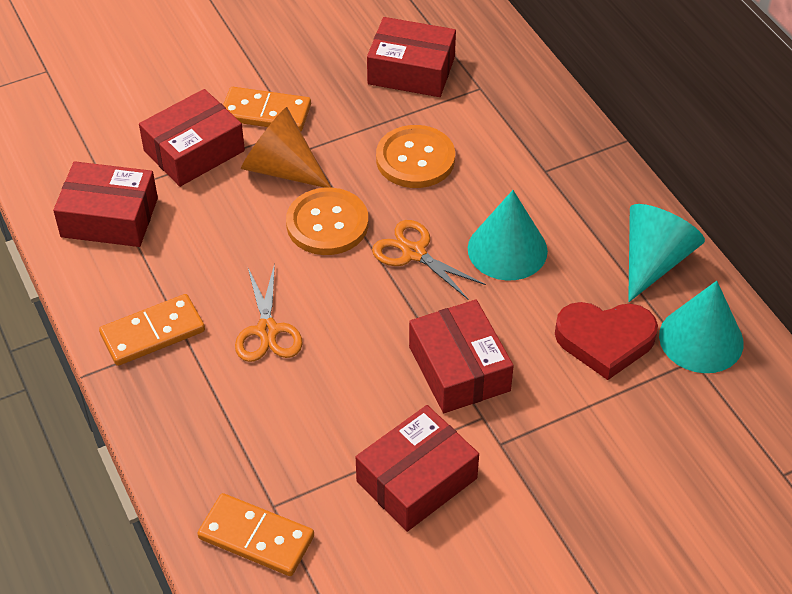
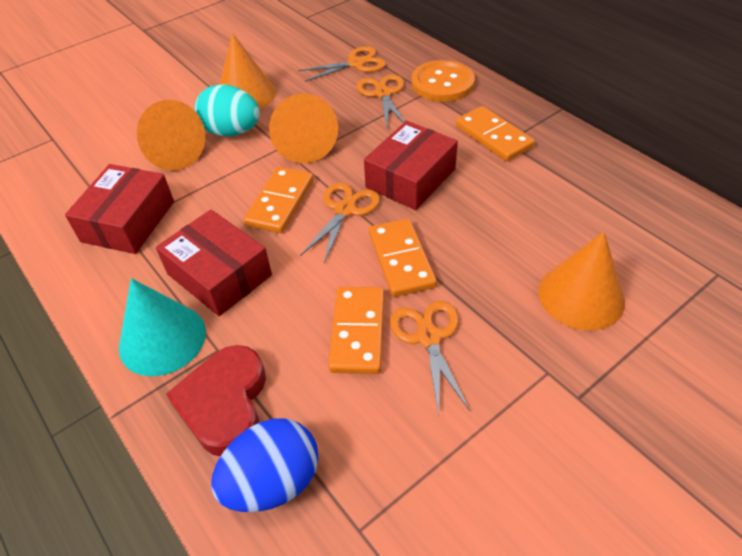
blue egg: 0 -> 1
orange button: 2 -> 1
orange cone: 1 -> 4
orange domino: 3 -> 4
orange scissors: 2 -> 4
red box: 5 -> 3
turquoise cone: 3 -> 1
turquoise egg: 0 -> 1

